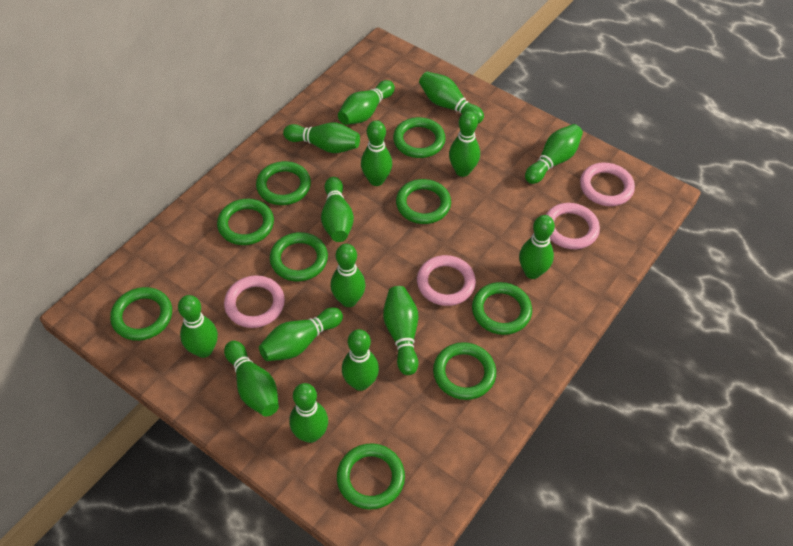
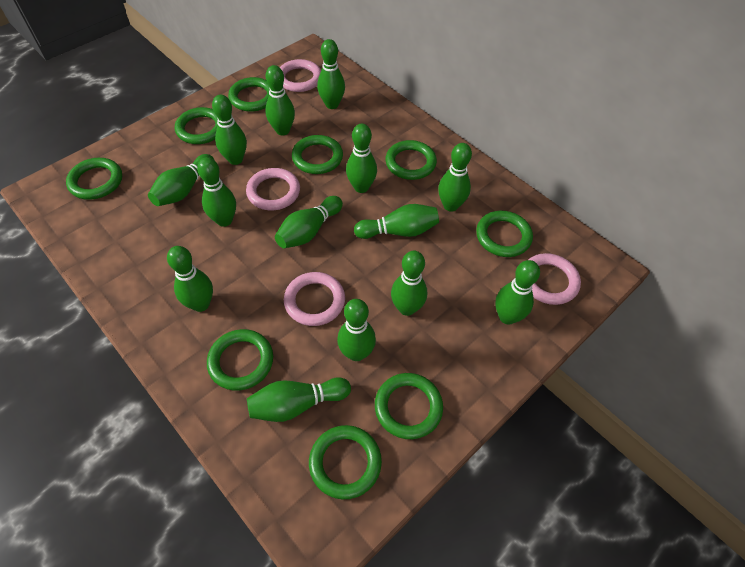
green bowling pin: 15 -> 14

